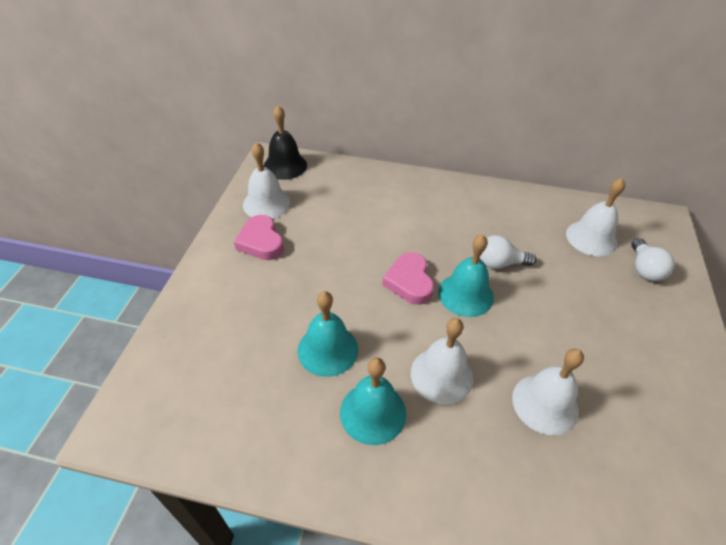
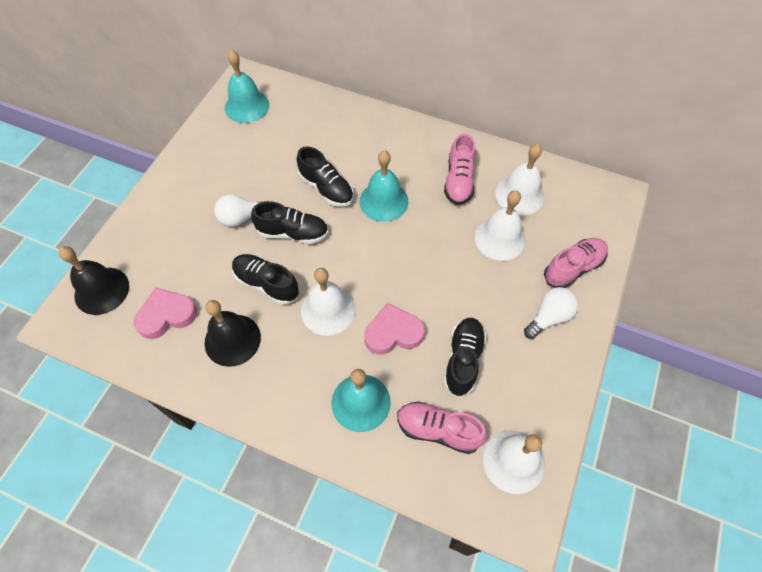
black bell: 1 -> 2
black shoe: 0 -> 4
pink shoe: 0 -> 3

